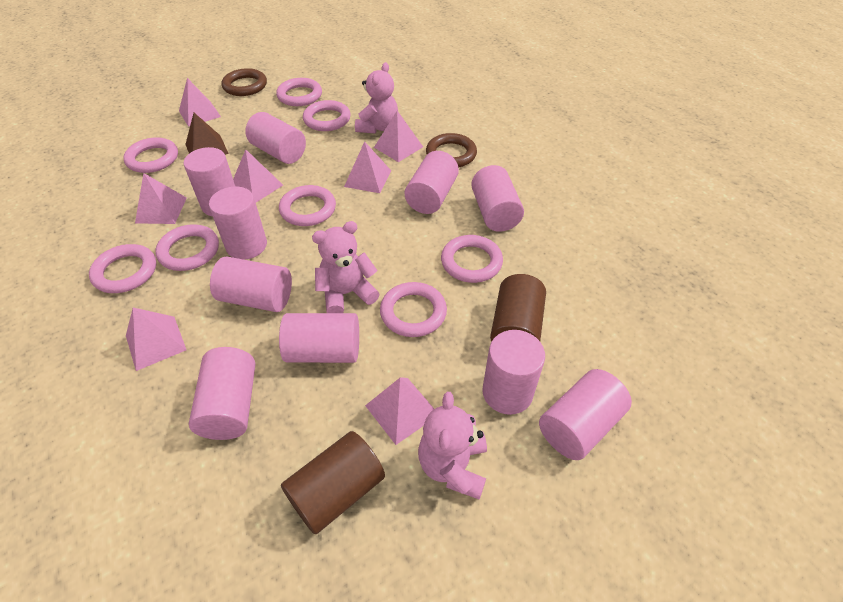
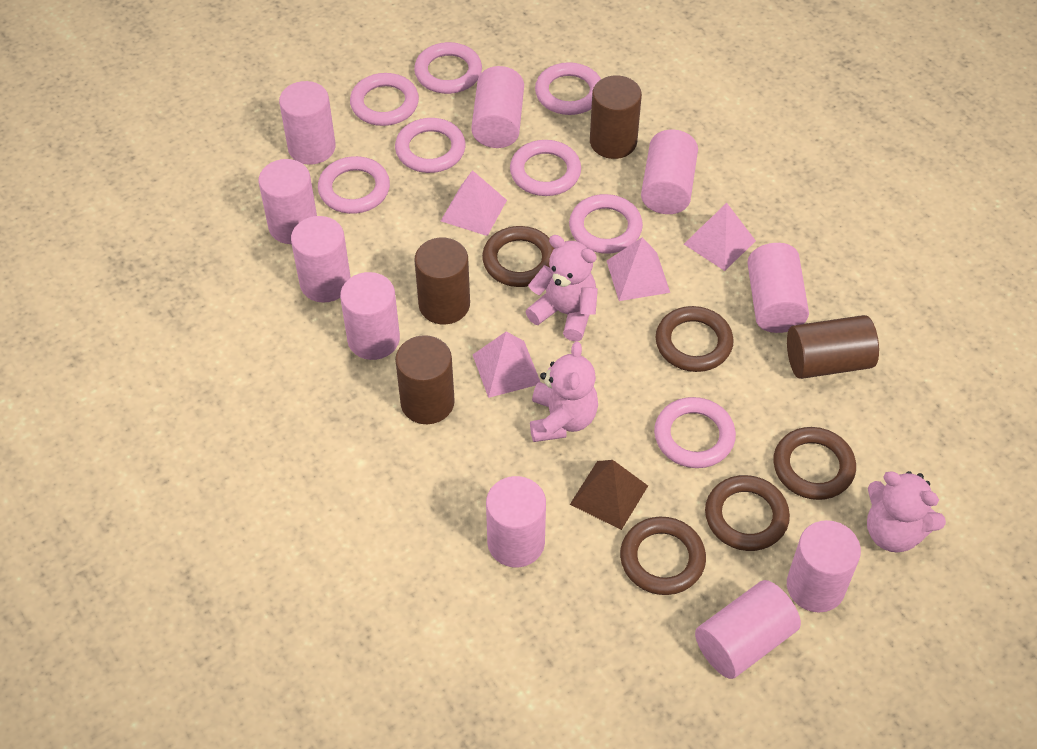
brown cylinder: 2 -> 4
brown ring: 2 -> 5
pink pyramid: 7 -> 4

